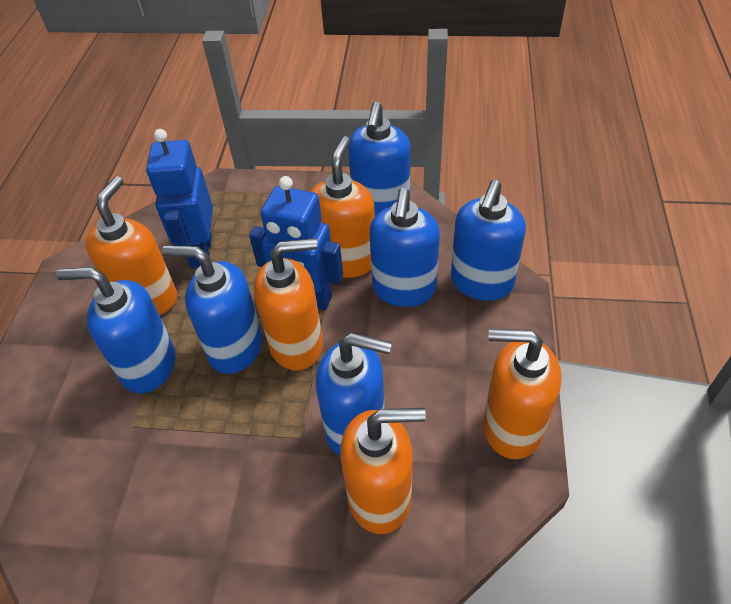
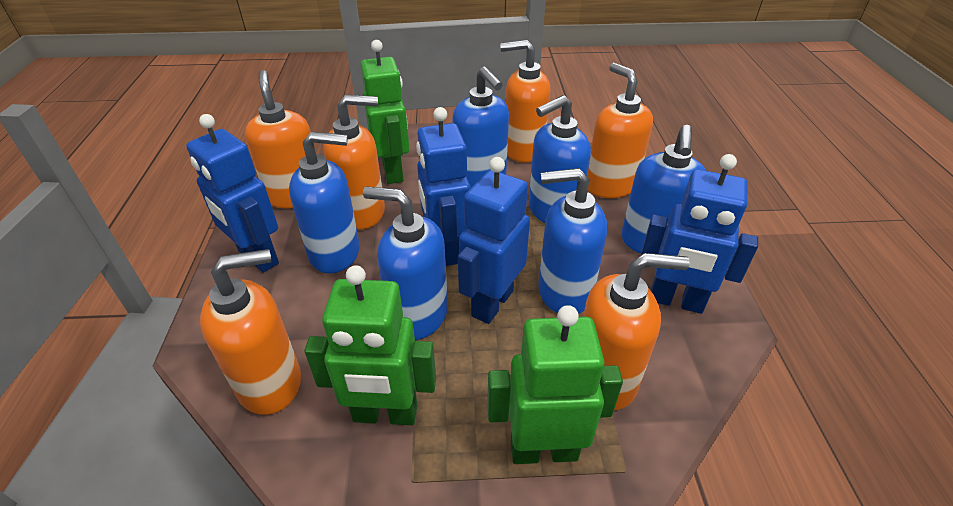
blue robot: 2 -> 4
green robot: 0 -> 3
orange soap dispenser: 5 -> 6

